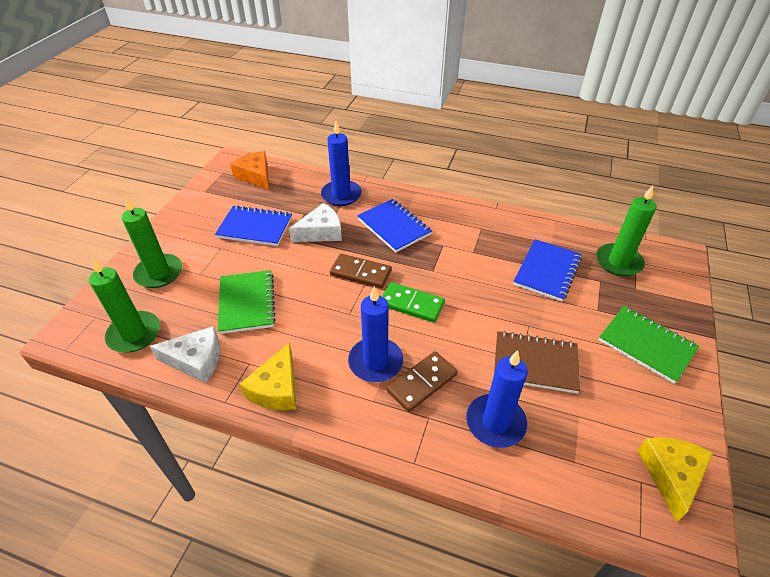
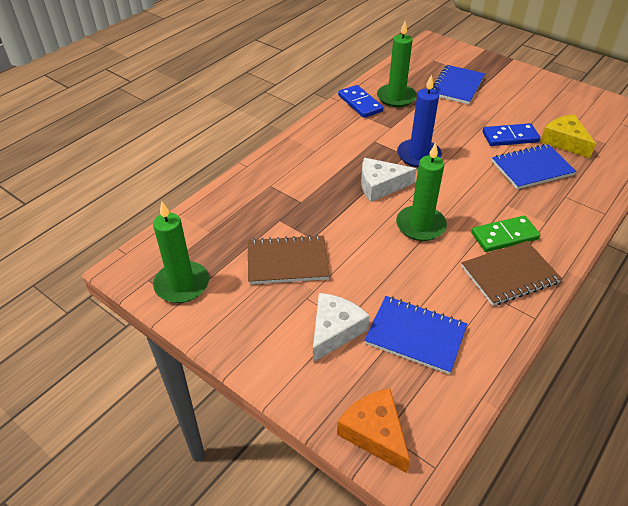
blue candle: 3 -> 1
blue domino: 0 -> 2
brown domino: 2 -> 0
brown notebook: 1 -> 2
green notebook: 2 -> 0
yellow cheese: 2 -> 1

